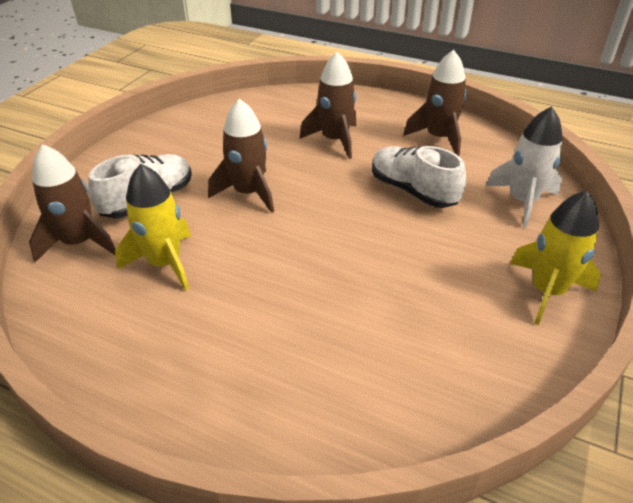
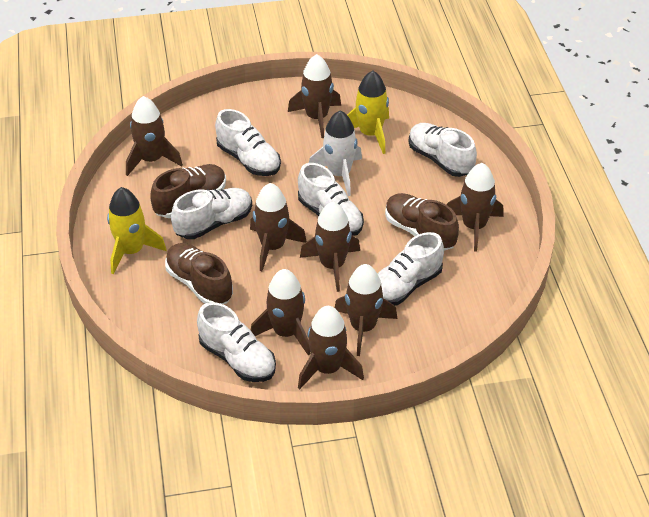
brown rocket: 4 -> 8
brown shoe: 0 -> 3
white shoe: 2 -> 6

